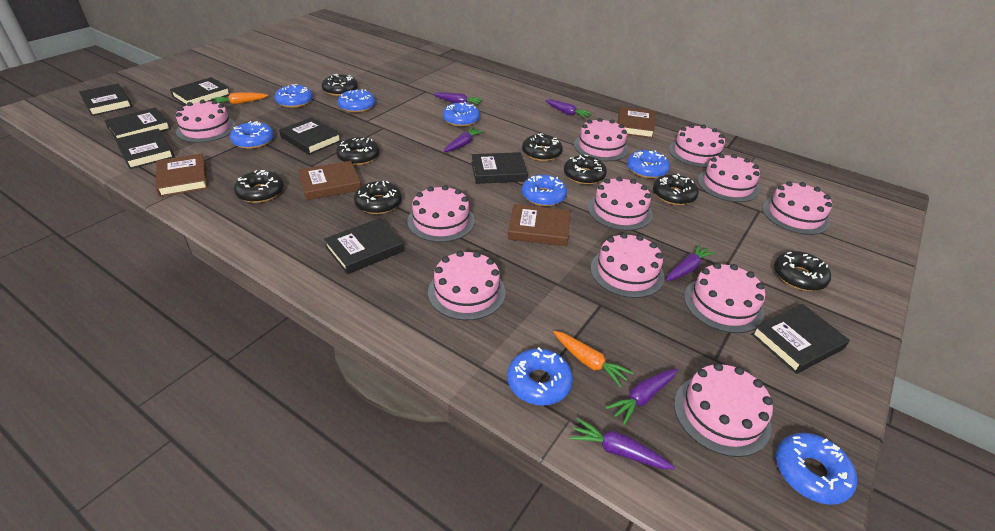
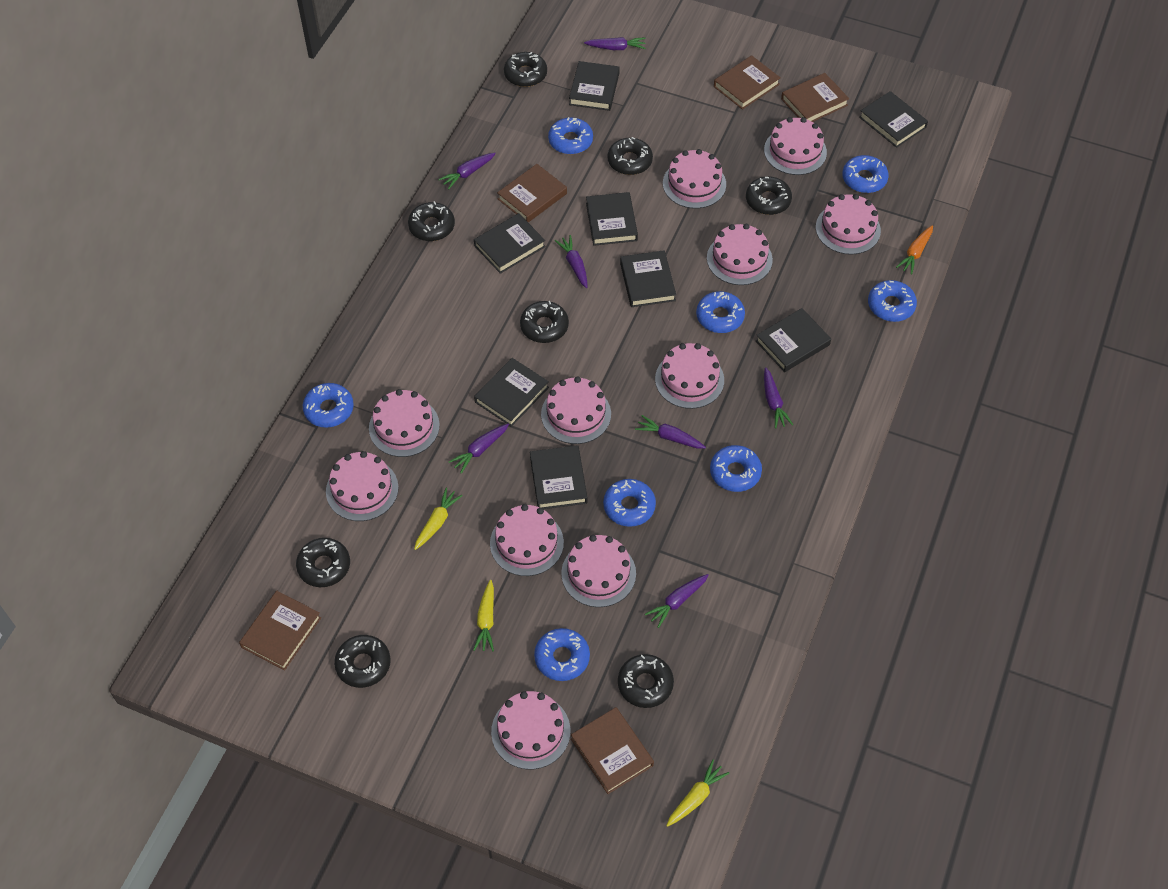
brown book: 4 -> 5
orange carrot: 2 -> 1
purple carrot: 6 -> 7
yellow carrot: 0 -> 3

